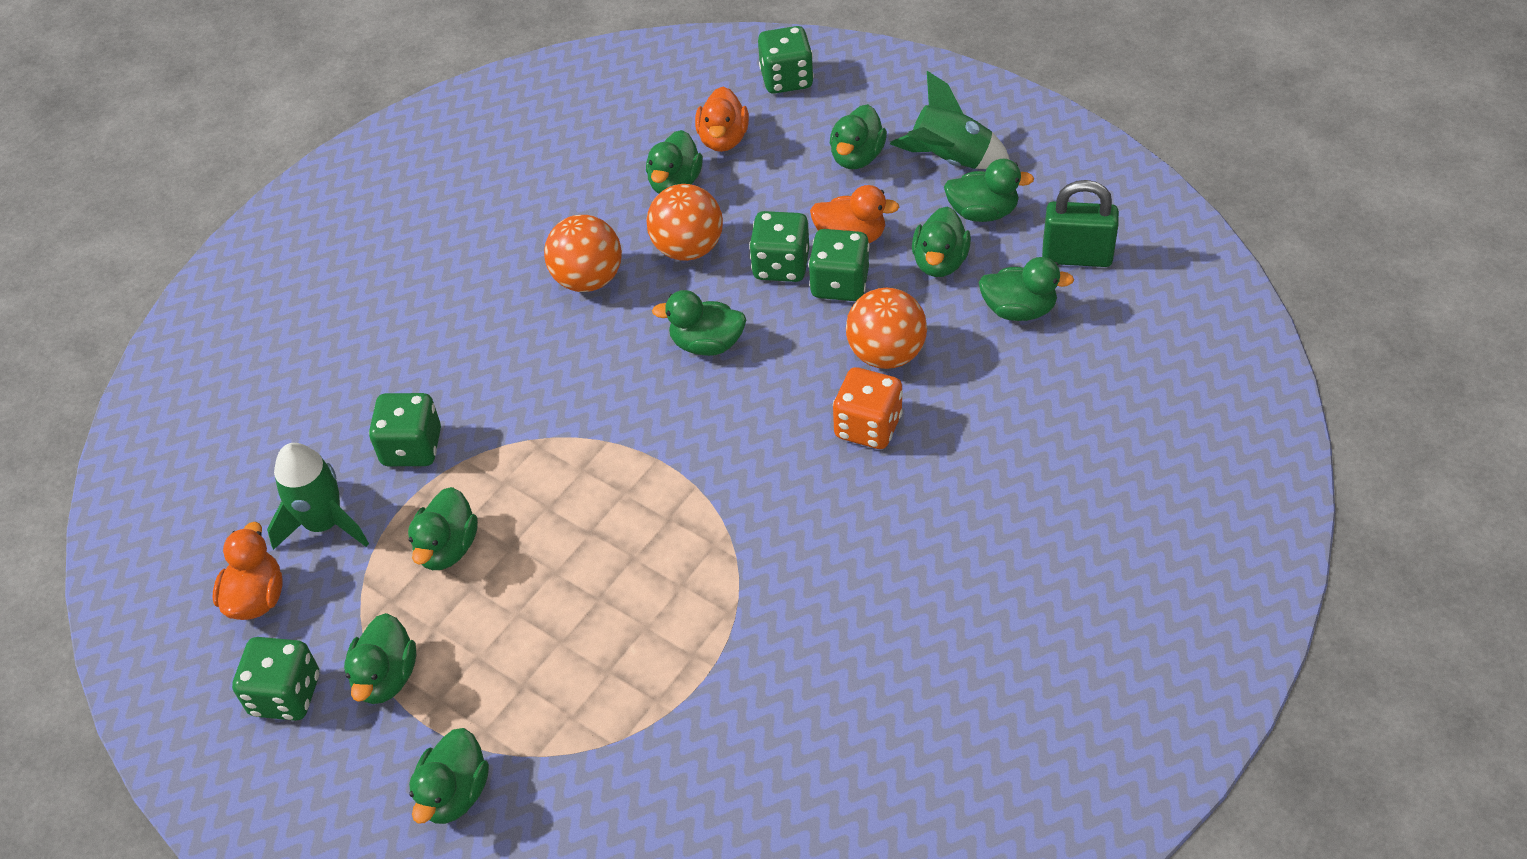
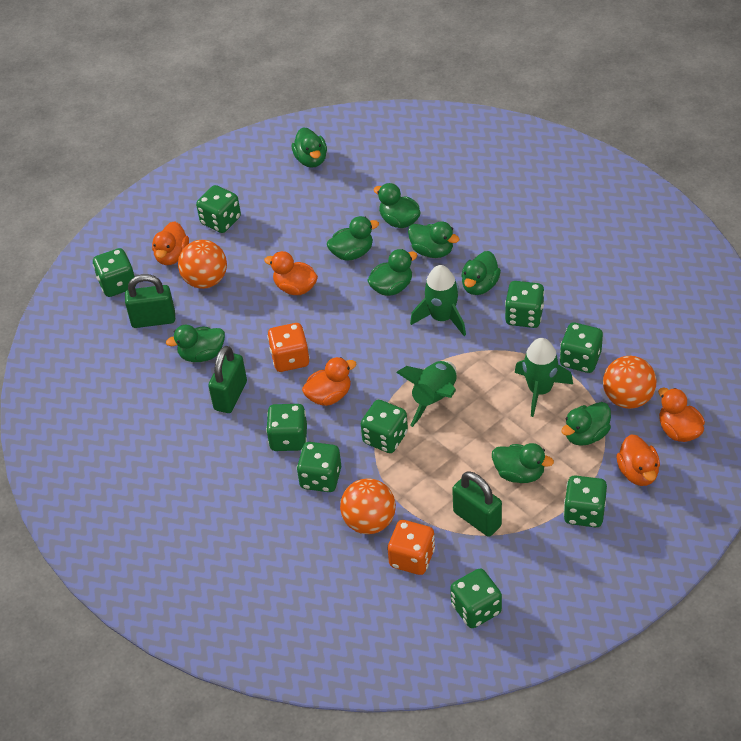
green dice: 5 -> 9
green padlock: 1 -> 3
green rocket: 2 -> 3
orange dice: 1 -> 2
orange duck: 3 -> 5

